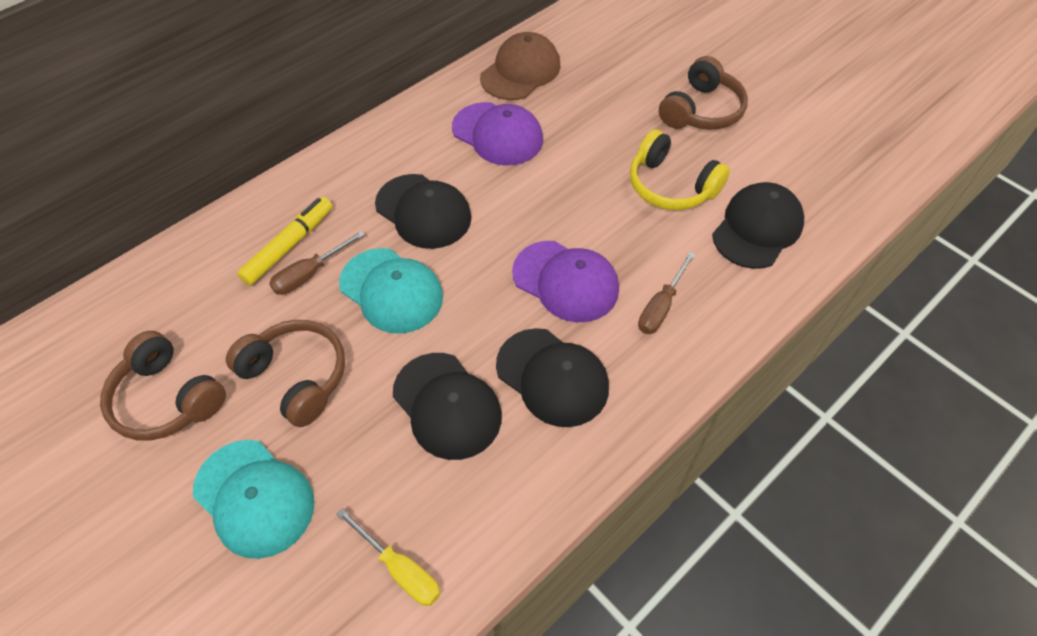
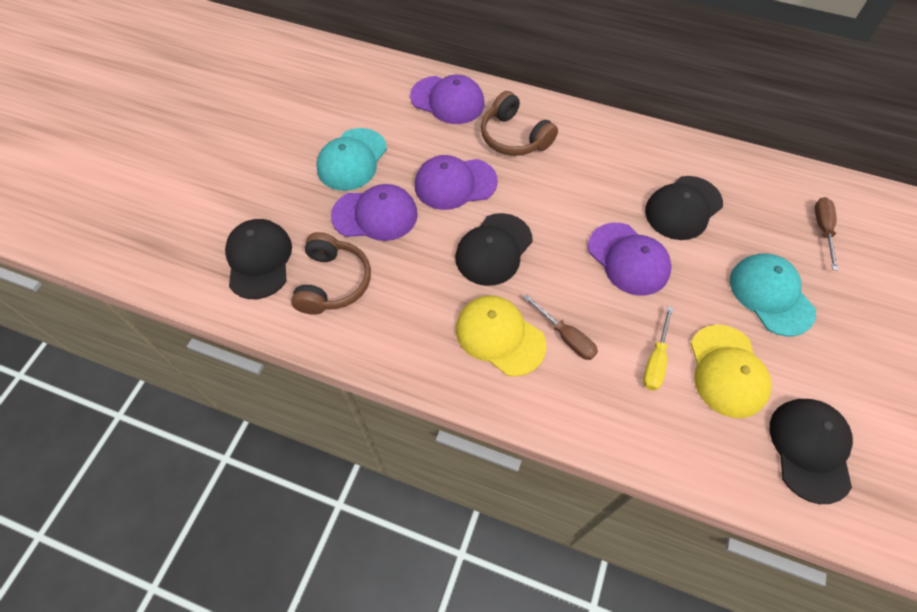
brown cap: 1 -> 0
brown headphones: 3 -> 2
purple cap: 2 -> 4
yellow cap: 0 -> 2
yellow headphones: 1 -> 0
yellow marker: 1 -> 0

